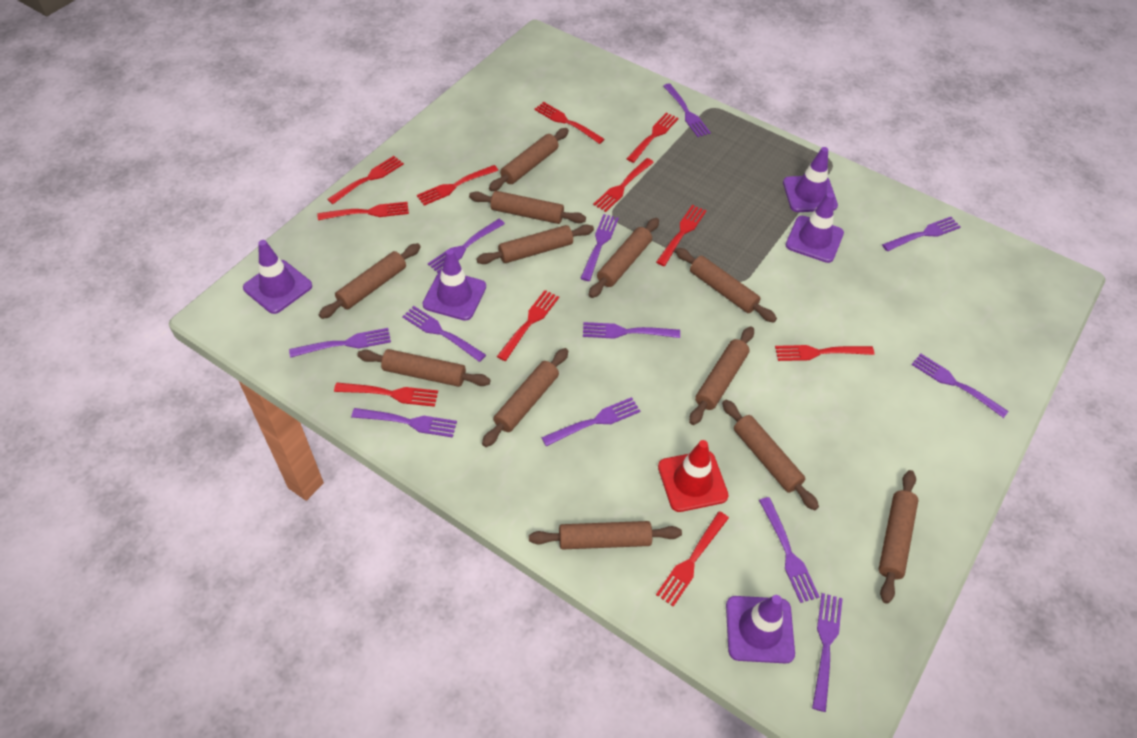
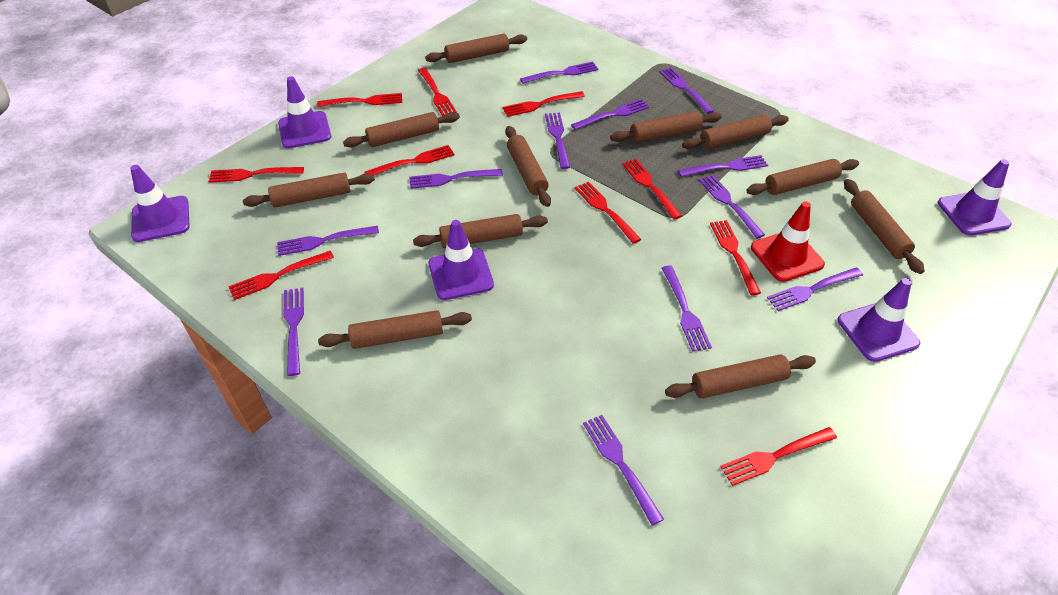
brown rolling pin: 12 -> 11
red fork: 11 -> 10

